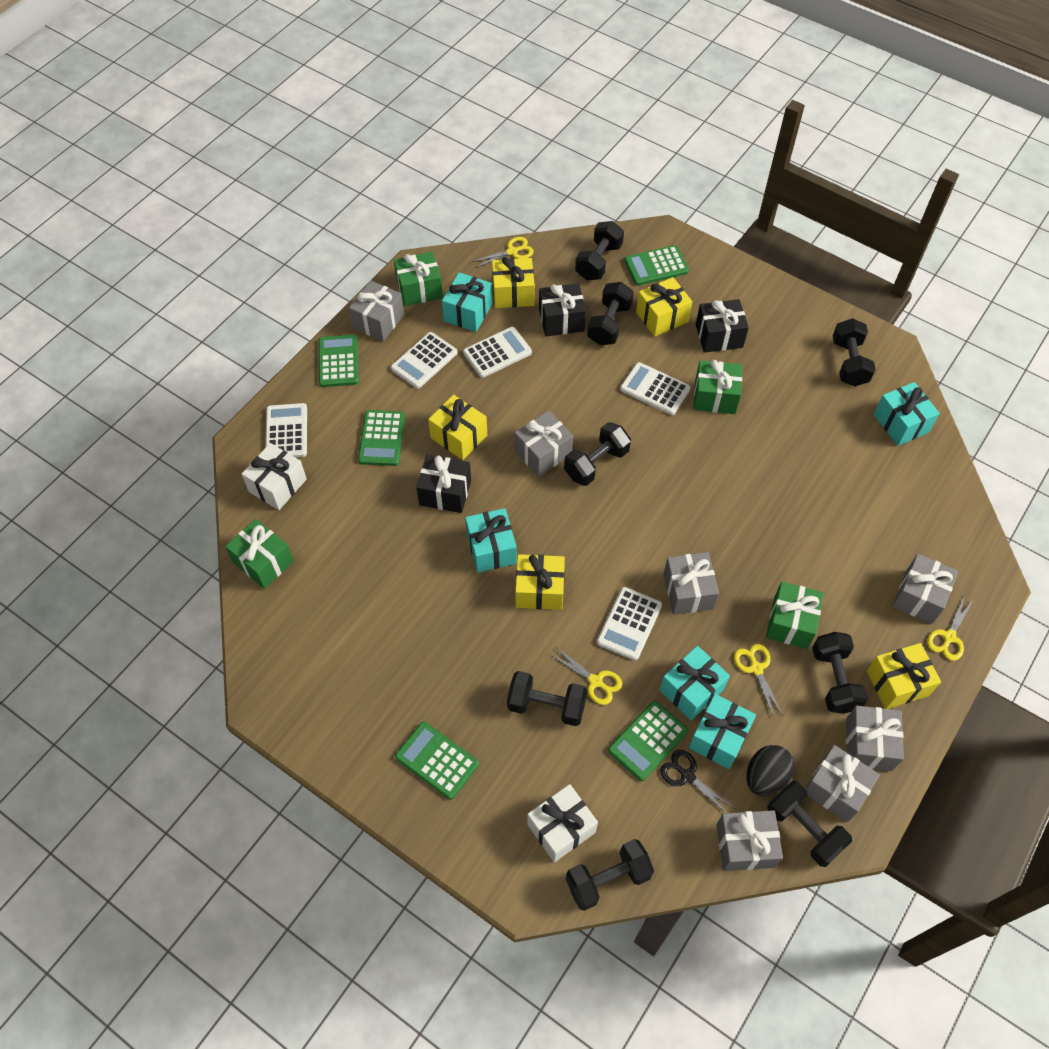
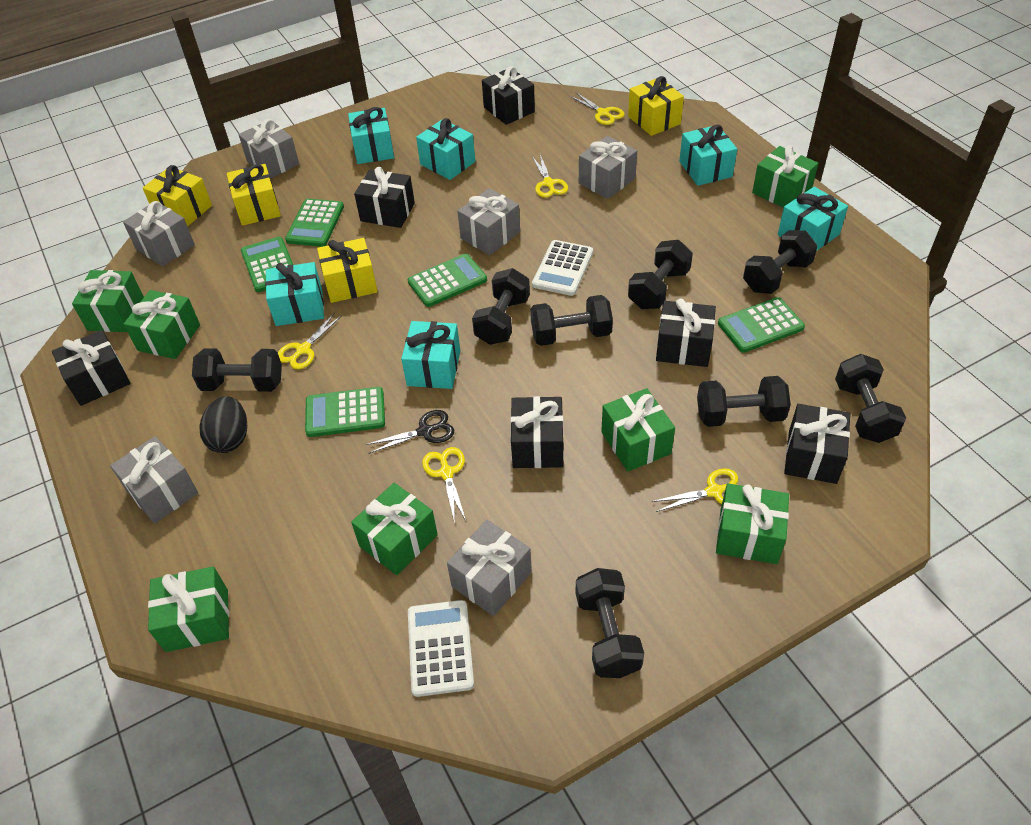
black gift: 3 -> 6
green gift: 4 -> 7
grey gift: 7 -> 6
turquoise gift: 5 -> 6
white calculator: 5 -> 2
white gift: 2 -> 0
yellow gift: 5 -> 4
yellow scissors: 4 -> 5

